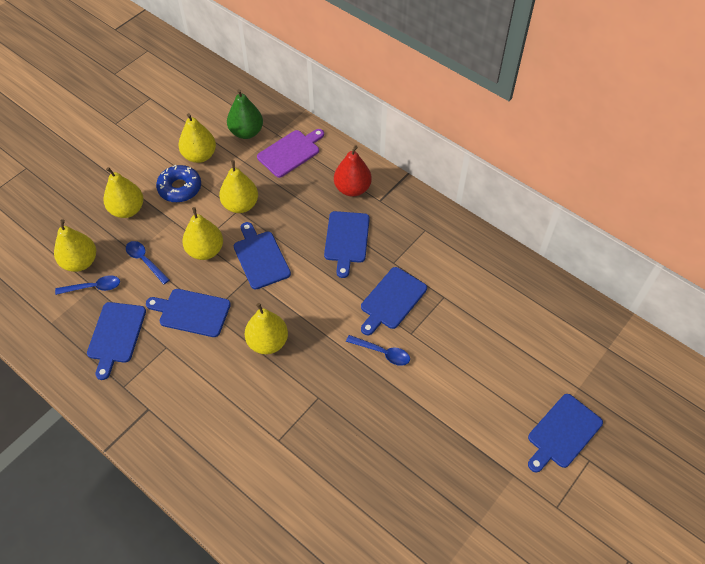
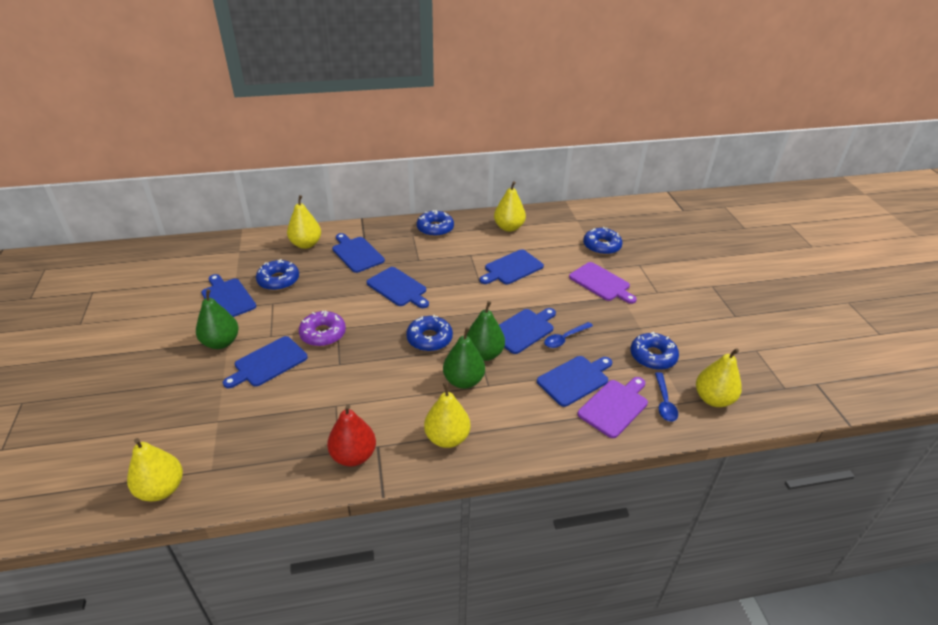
blue cutting board: 6 -> 7
blue donut: 1 -> 5
blue spoon: 3 -> 2
green pear: 1 -> 3
purple cutting board: 1 -> 2
purple donut: 0 -> 1
yellow pear: 6 -> 5

